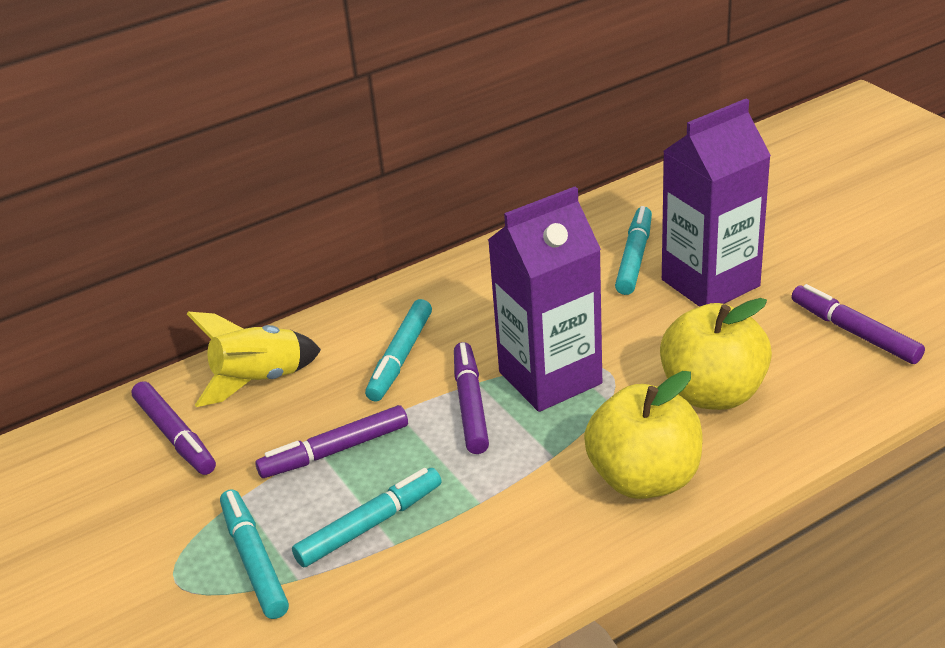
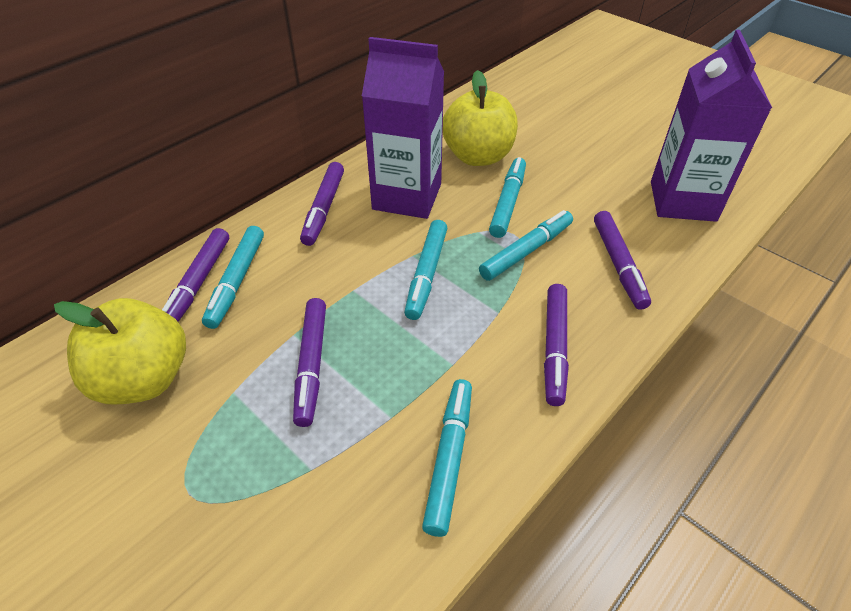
purple marker: 4 -> 5
turquoise marker: 4 -> 5
yellow rocket: 1 -> 0

